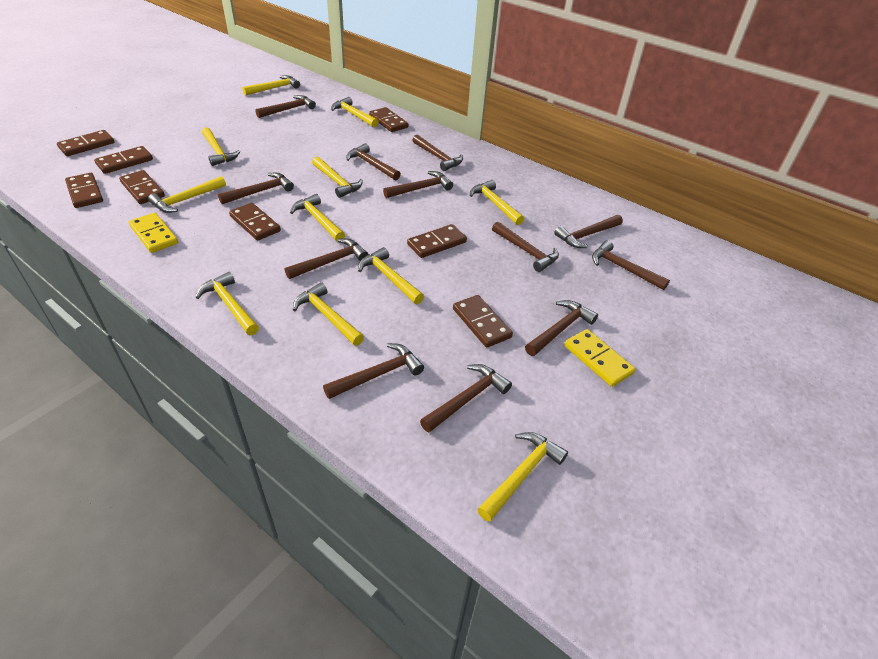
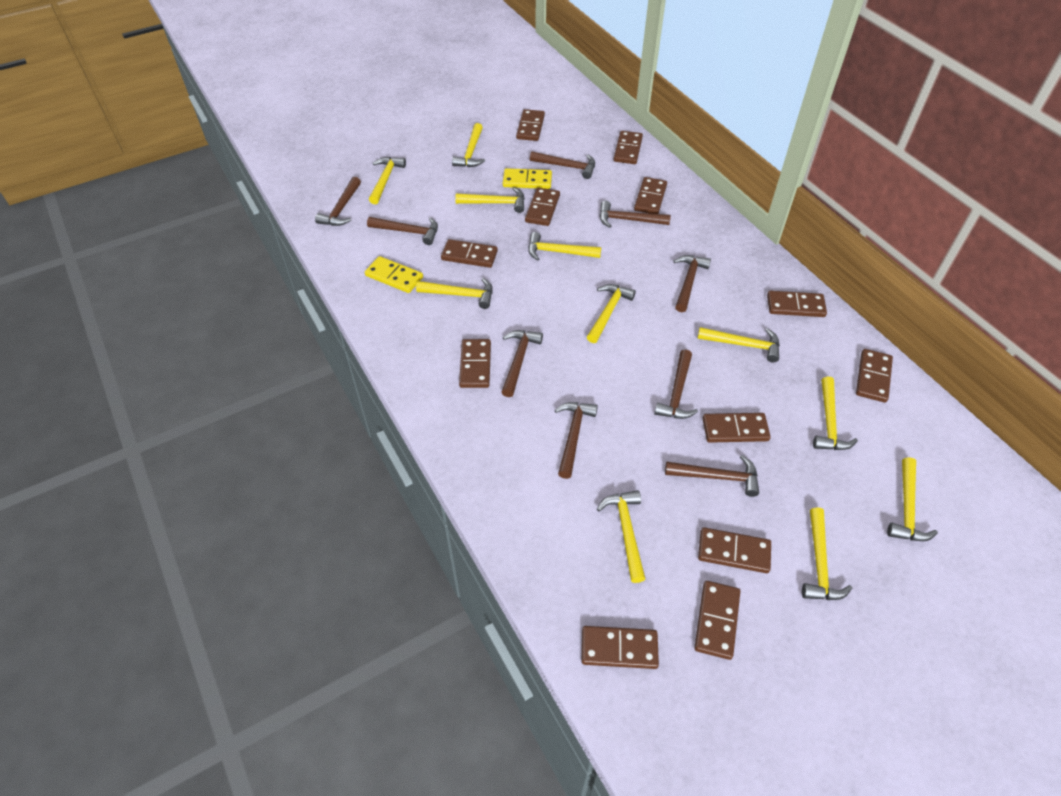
brown domino: 8 -> 12
brown hammer: 12 -> 9

